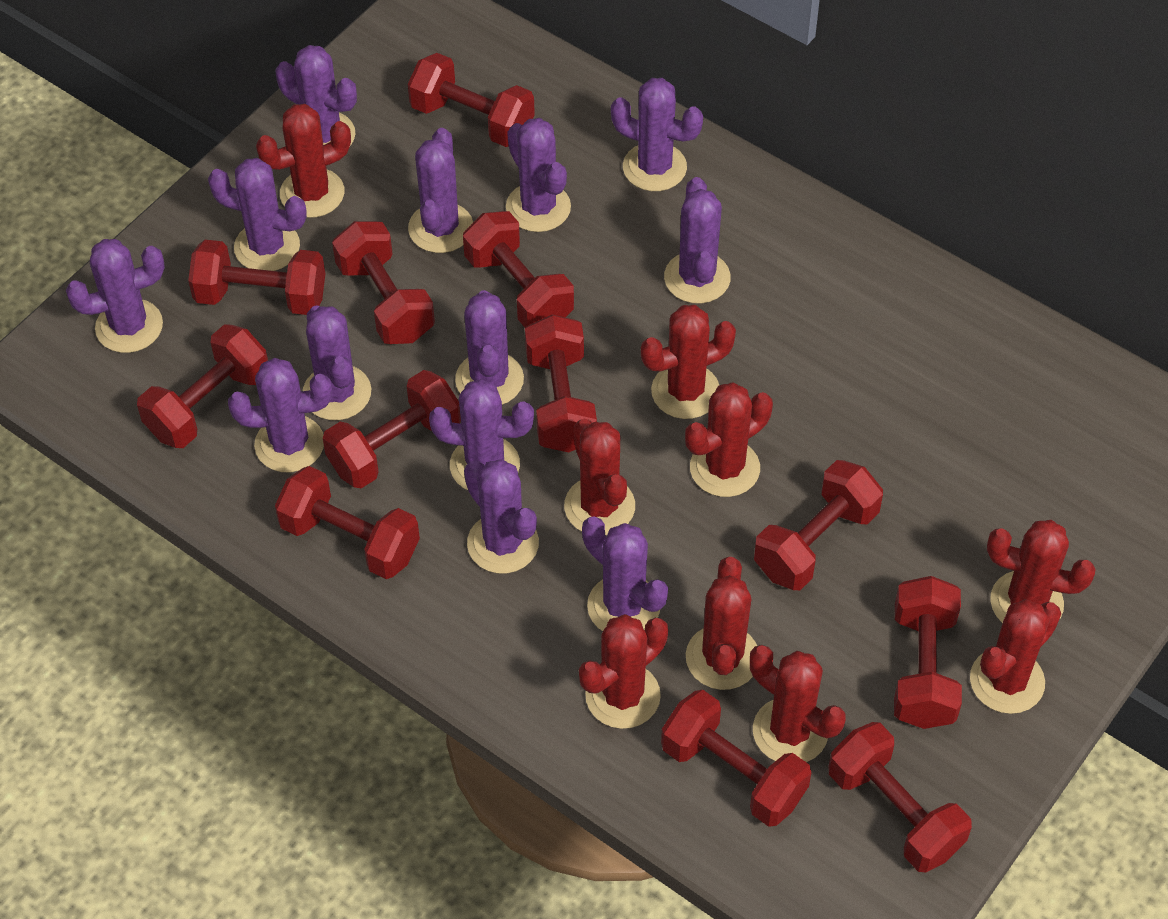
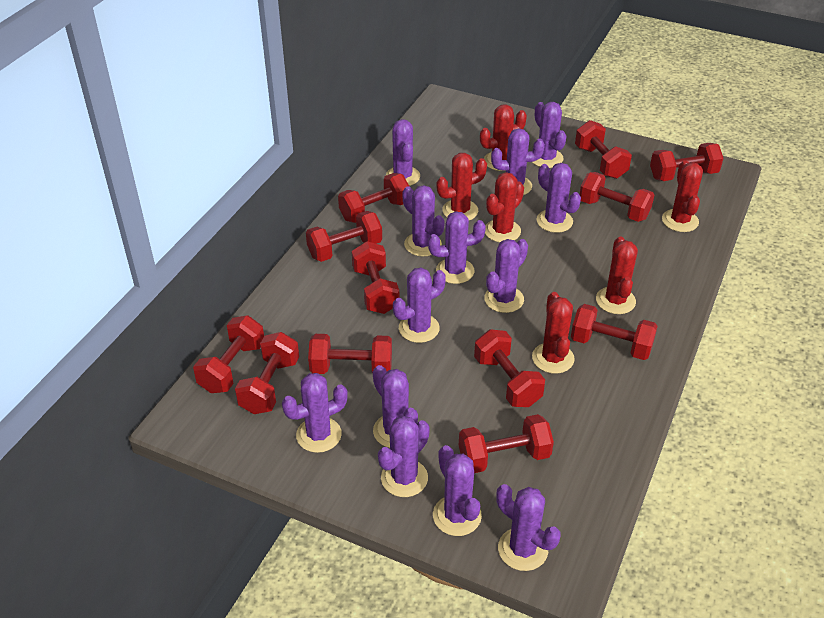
red cactus: 9 -> 6

